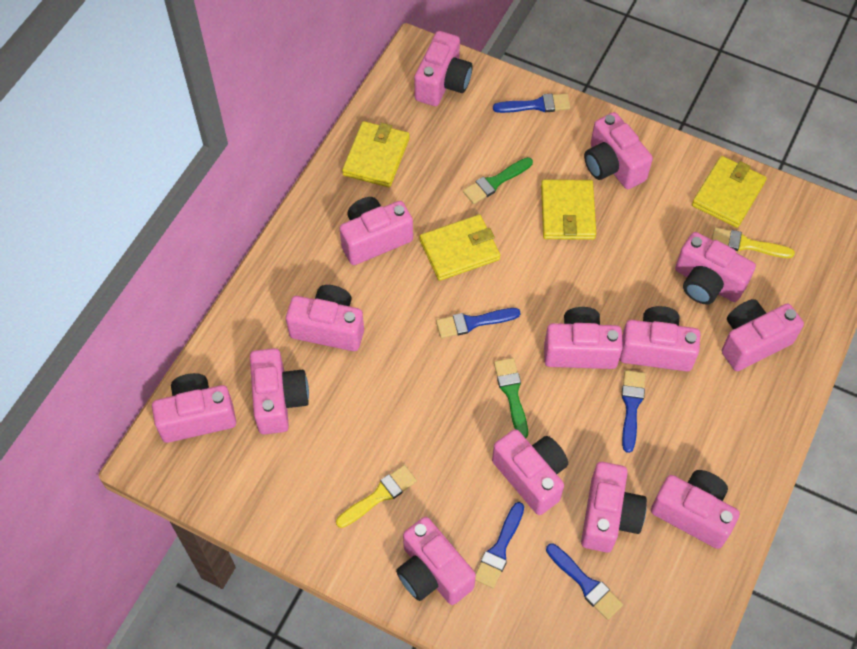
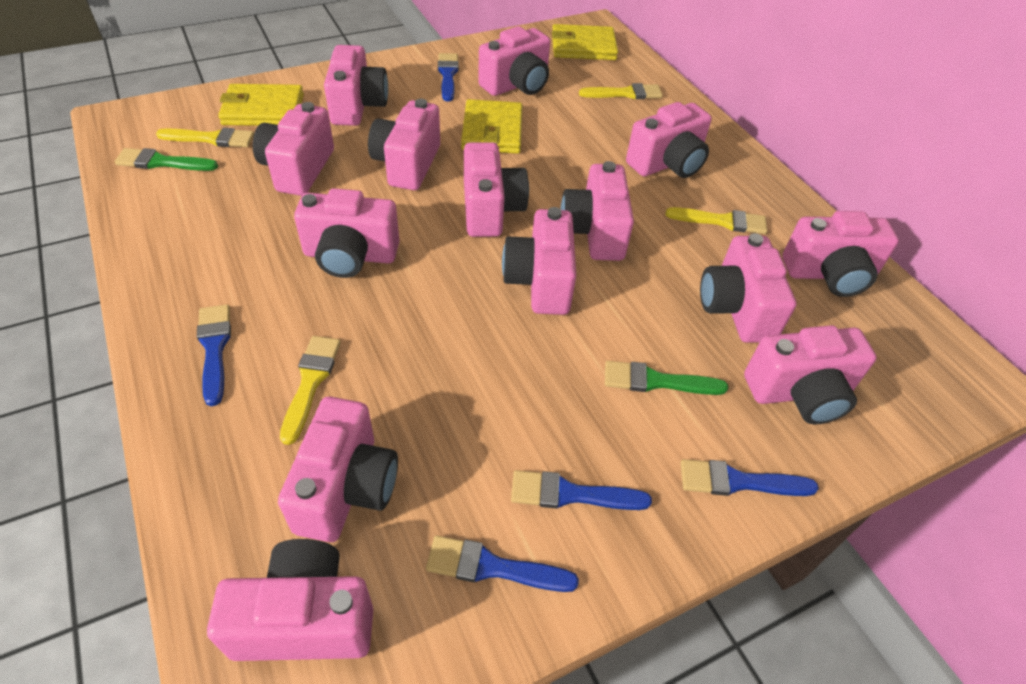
yellow brush: 2 -> 4
yellow wallet: 4 -> 3

